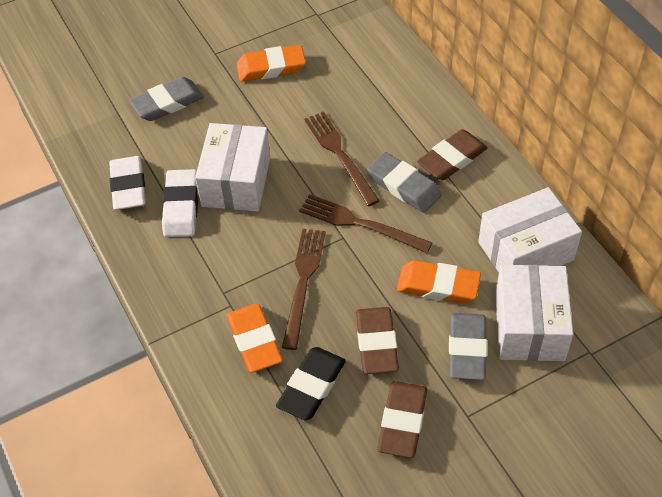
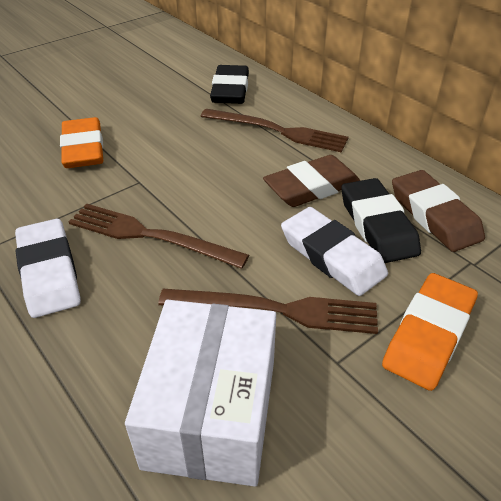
black eraser: 1 -> 2
brown eraser: 3 -> 2
grey eraser: 3 -> 0
orange eraser: 3 -> 2
white box: 3 -> 1

